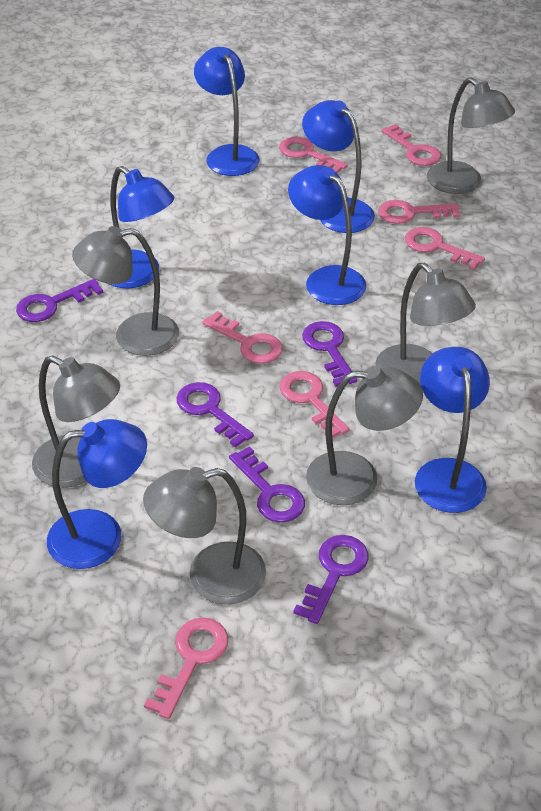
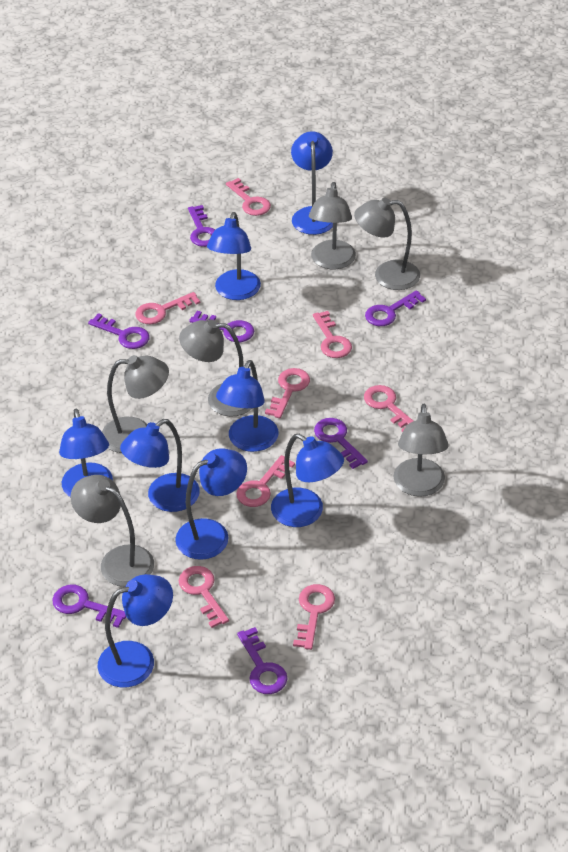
blue lamp: 6 -> 8
pink key: 7 -> 8
purple key: 5 -> 7

